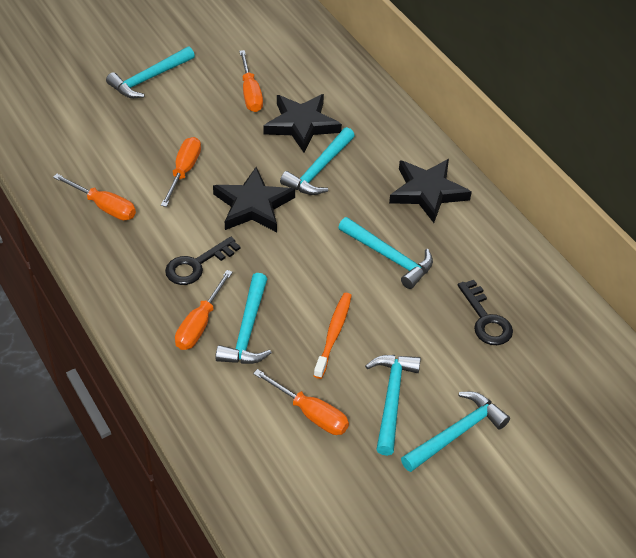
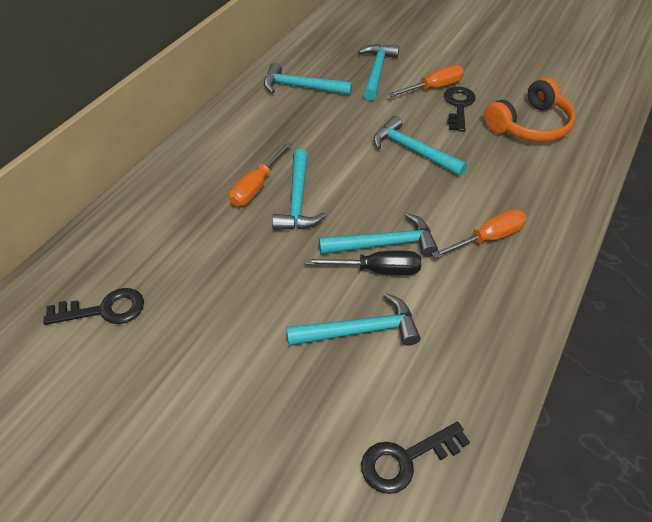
black key: 2 -> 3
black screwdriver: 0 -> 1
black star: 3 -> 0
orange headphones: 0 -> 1
orange screwdriver: 5 -> 3
orange toothbrush: 1 -> 0

